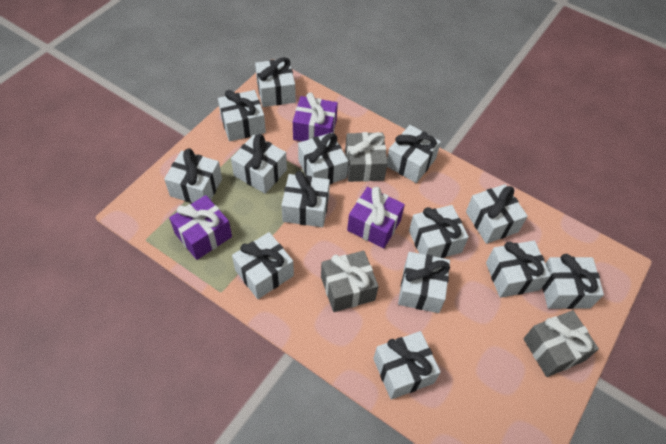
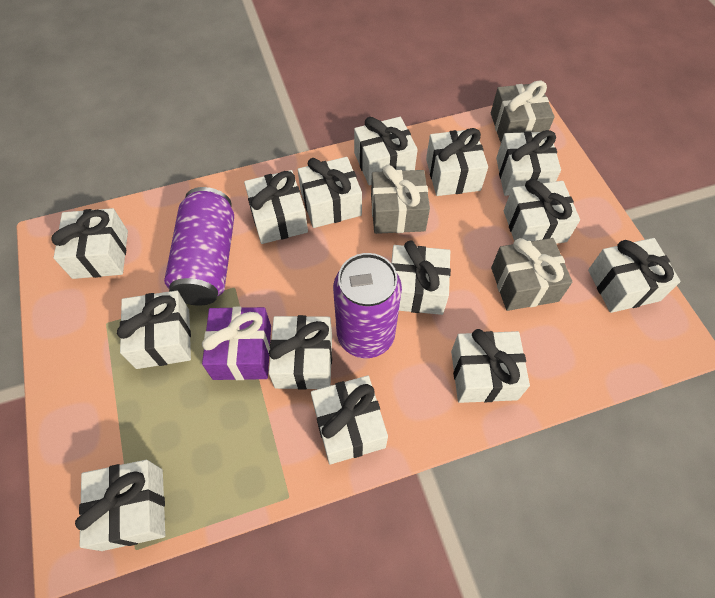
purple can: 0 -> 2
purple gift: 3 -> 1

